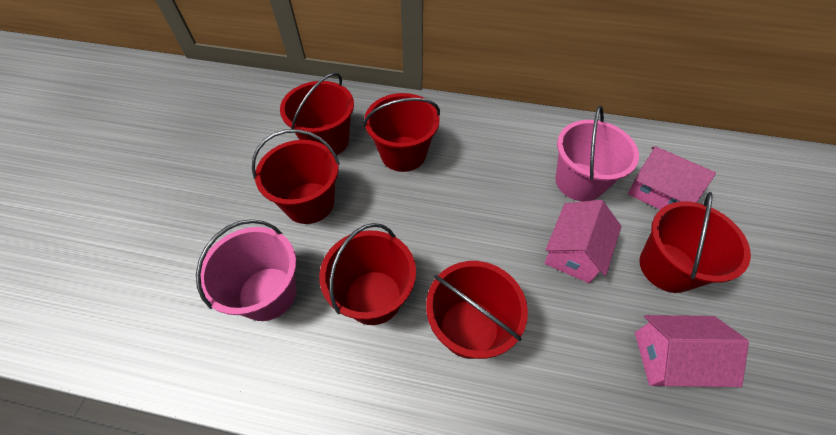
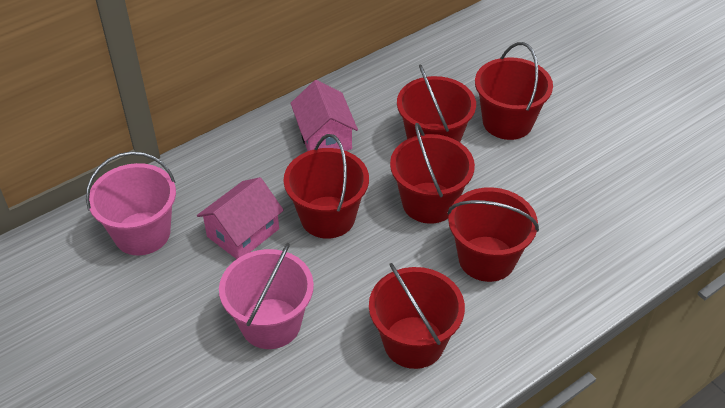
pink house: 3 -> 2

